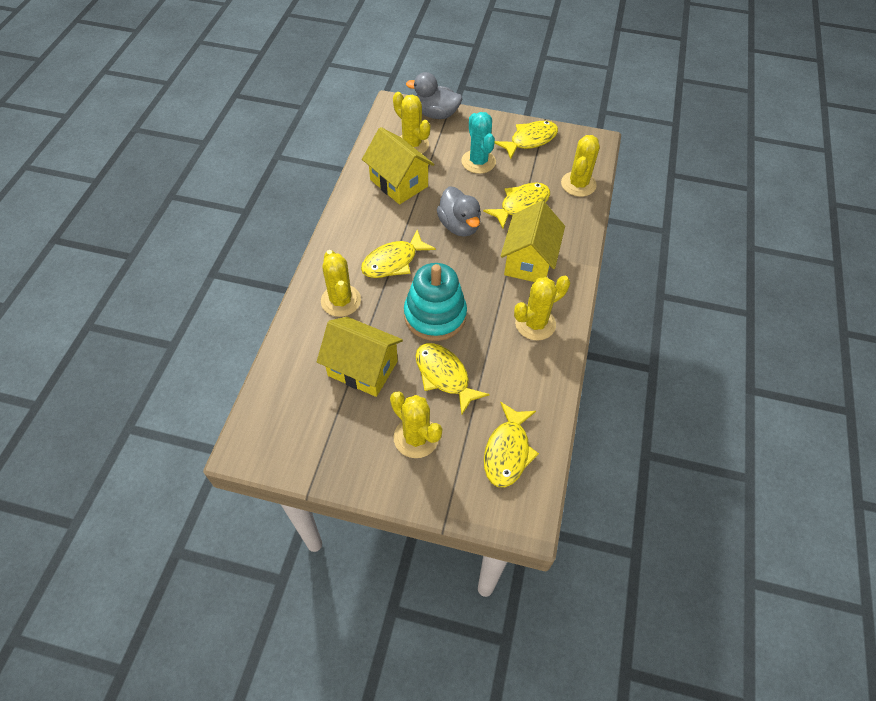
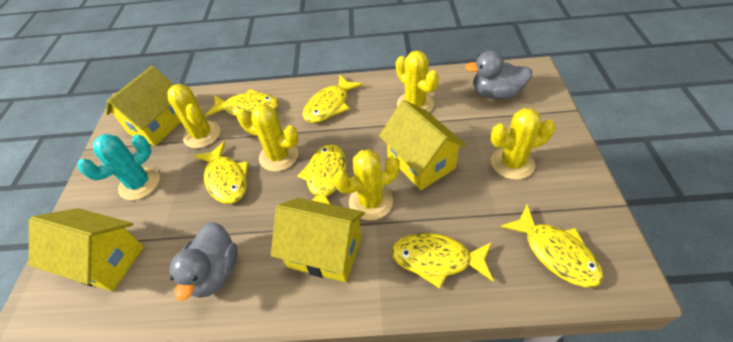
turquoise stacking toy: 1 -> 0
yellow fish: 5 -> 6
yellow house: 3 -> 4

